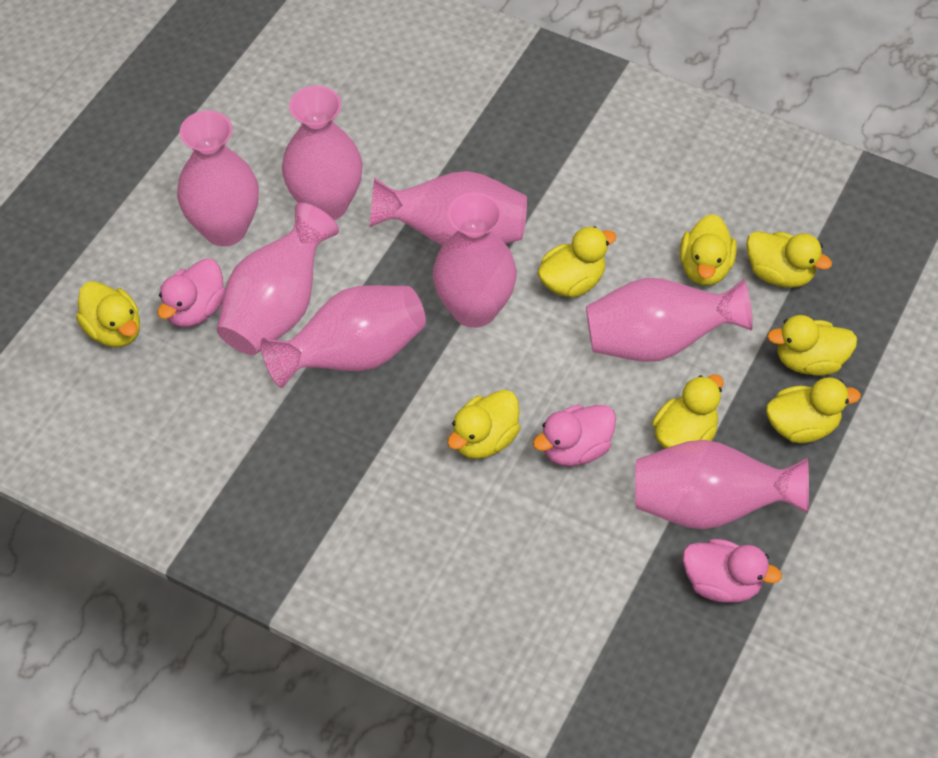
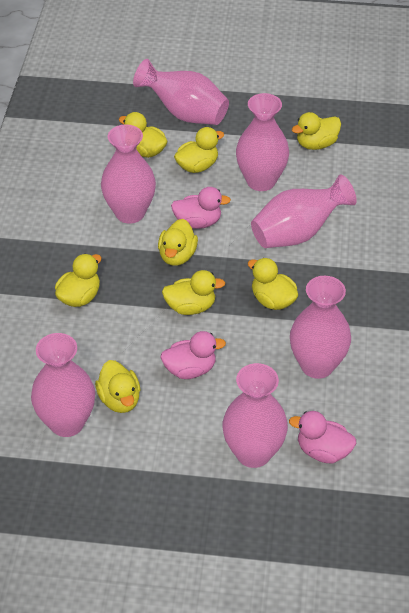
pink vase: 8 -> 7

